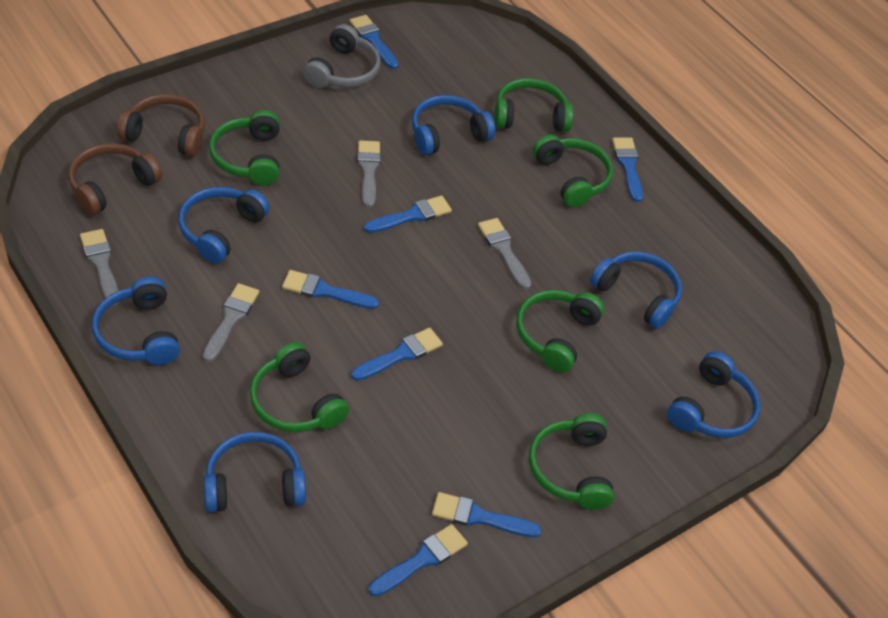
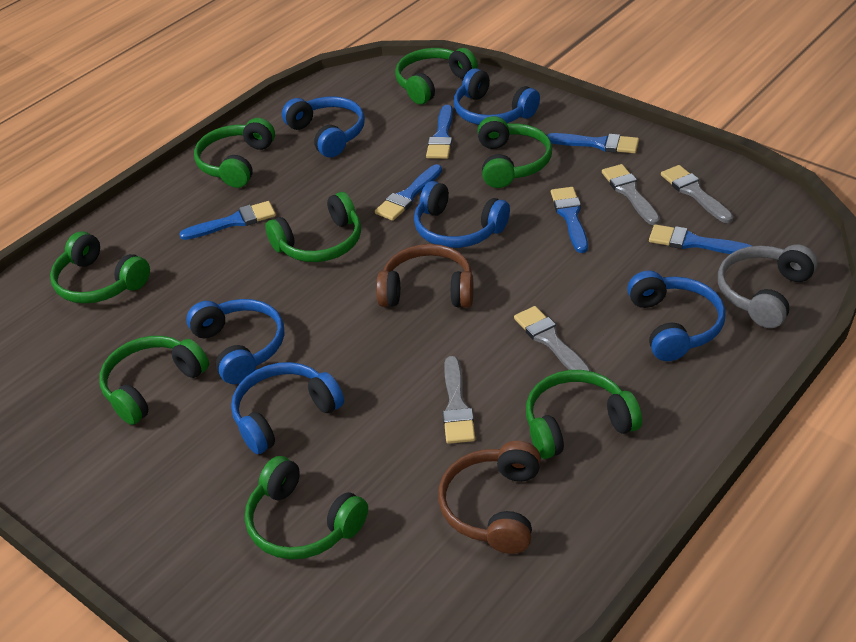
blue brush: 7 -> 6
green headphones: 6 -> 8

